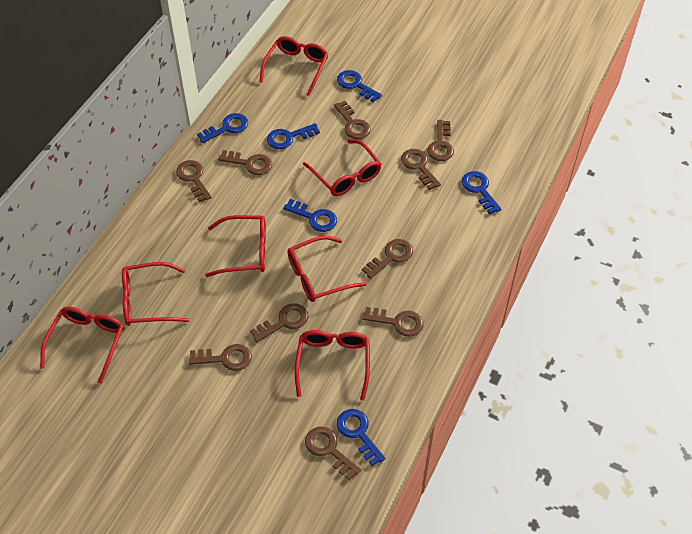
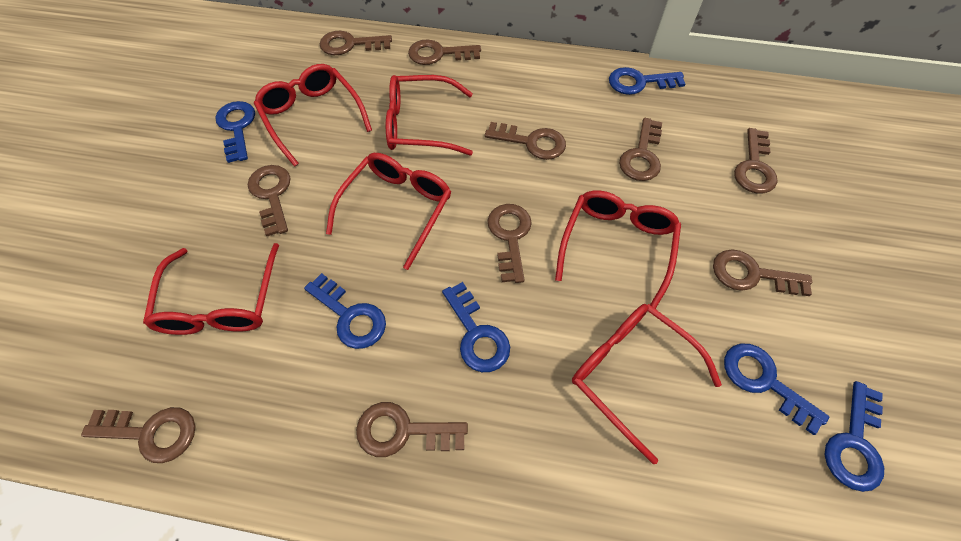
red glasses: 7 -> 6

